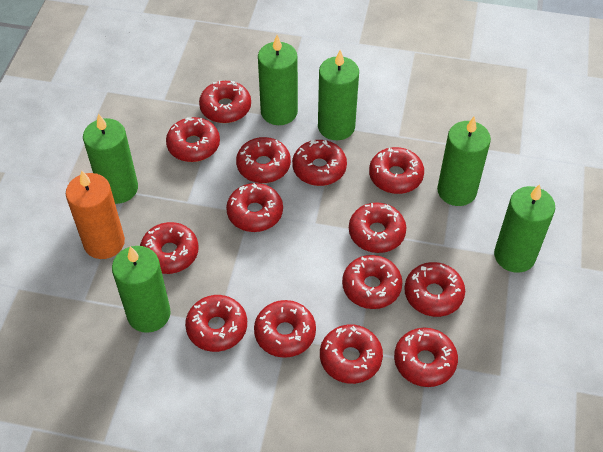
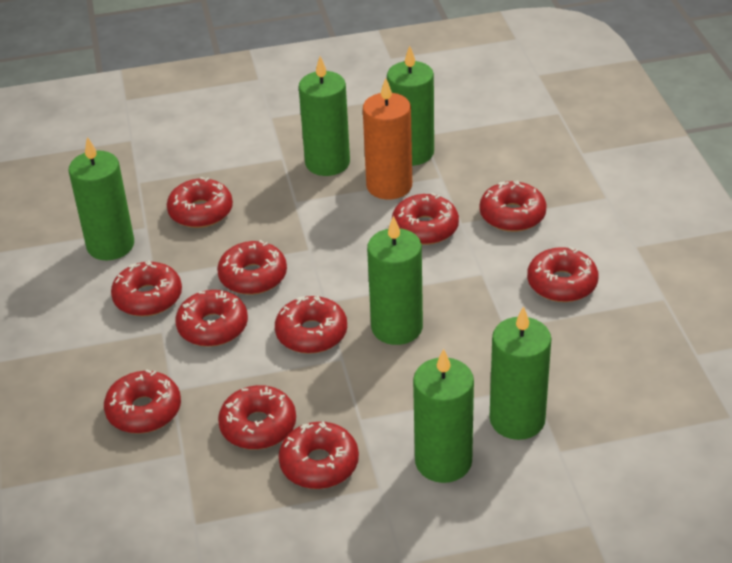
red donut: 14 -> 11

